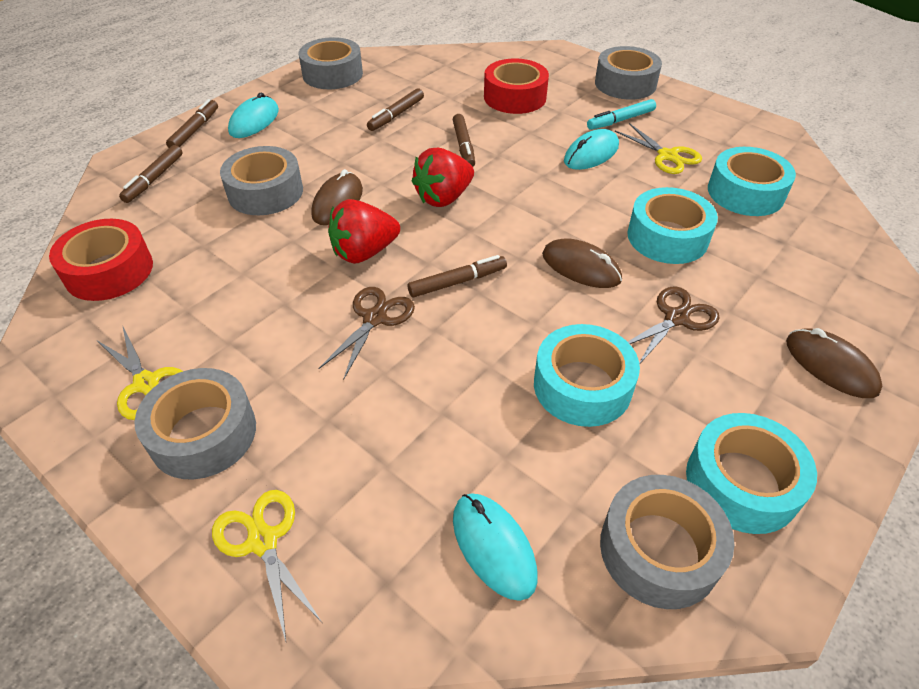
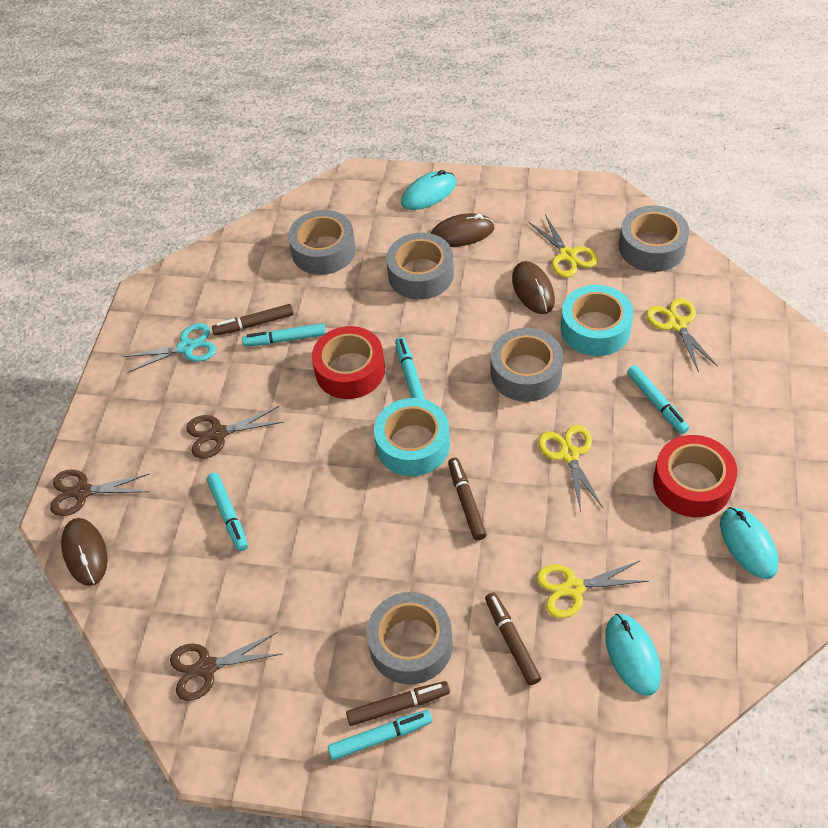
brown marker: 5 -> 4
brown scissors: 2 -> 3
red strawberry: 2 -> 0
turquoise marker: 1 -> 5
turquoise scissors: 0 -> 1
turquoise tape: 4 -> 2
yellow scissors: 3 -> 4

